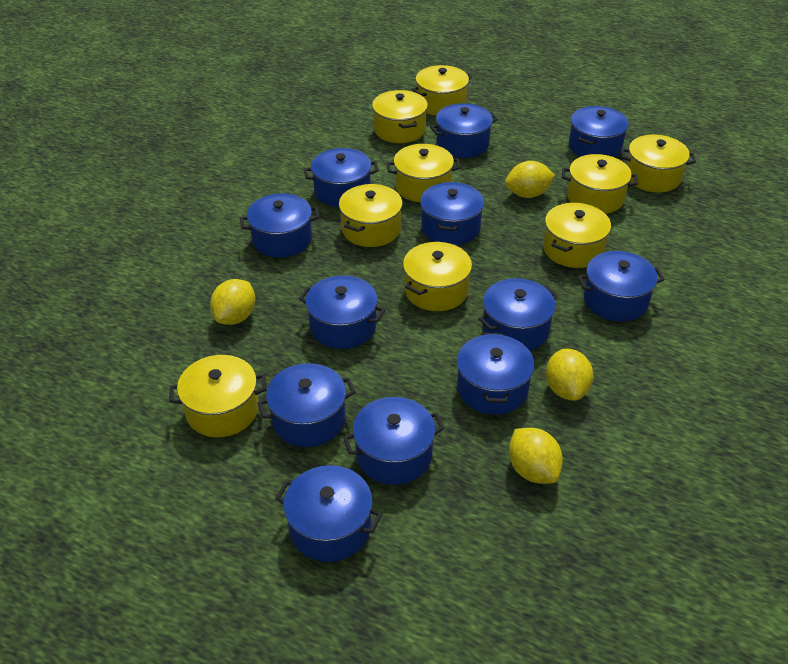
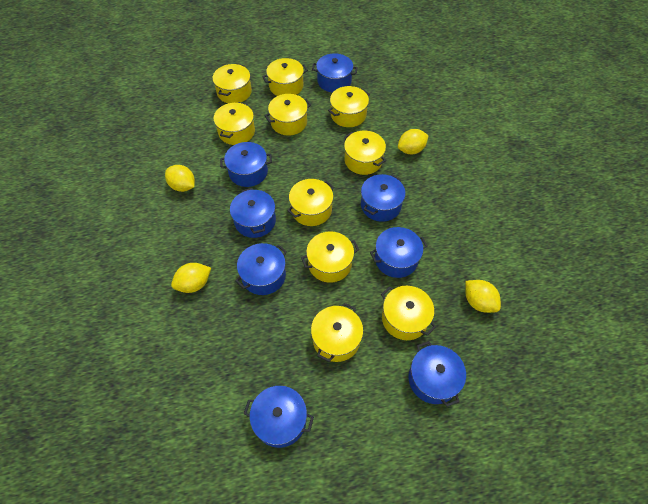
blue pot: 12 -> 8
yellow pot: 9 -> 10

